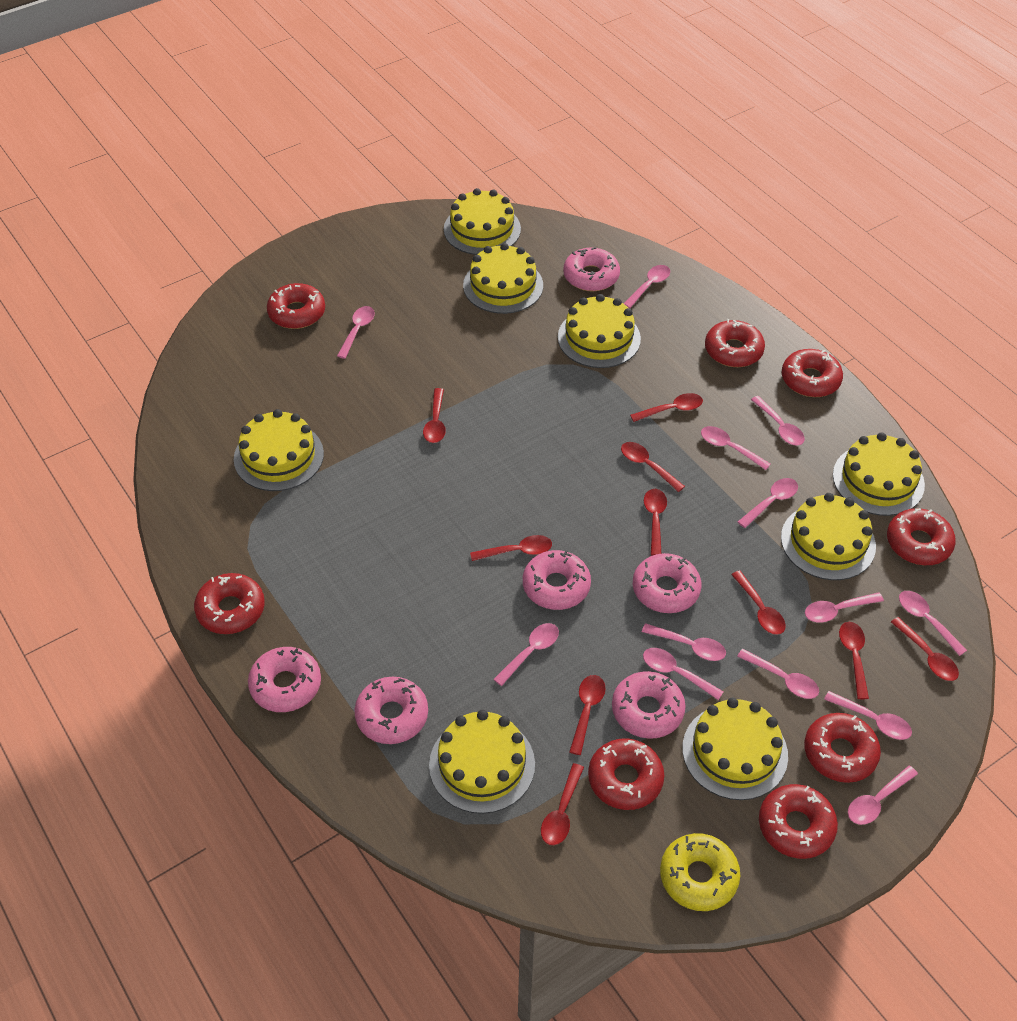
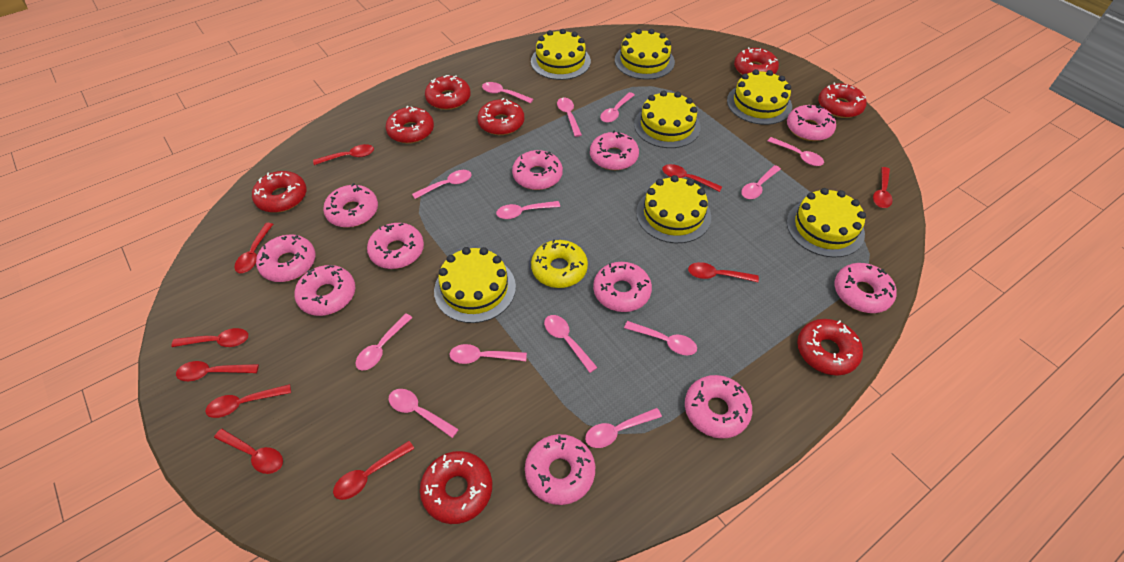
pink donut: 6 -> 11
yellow cake: 8 -> 7

